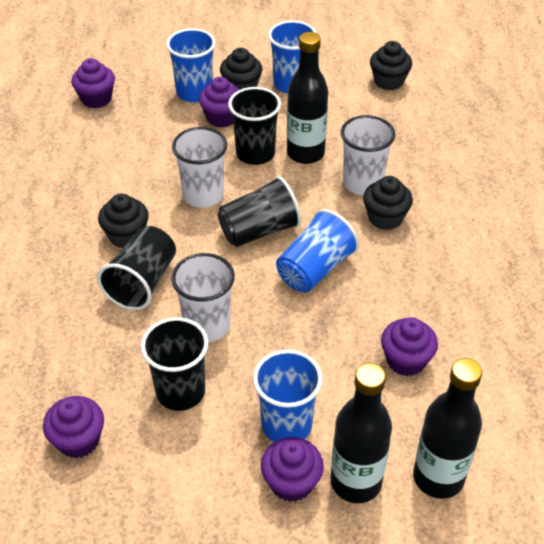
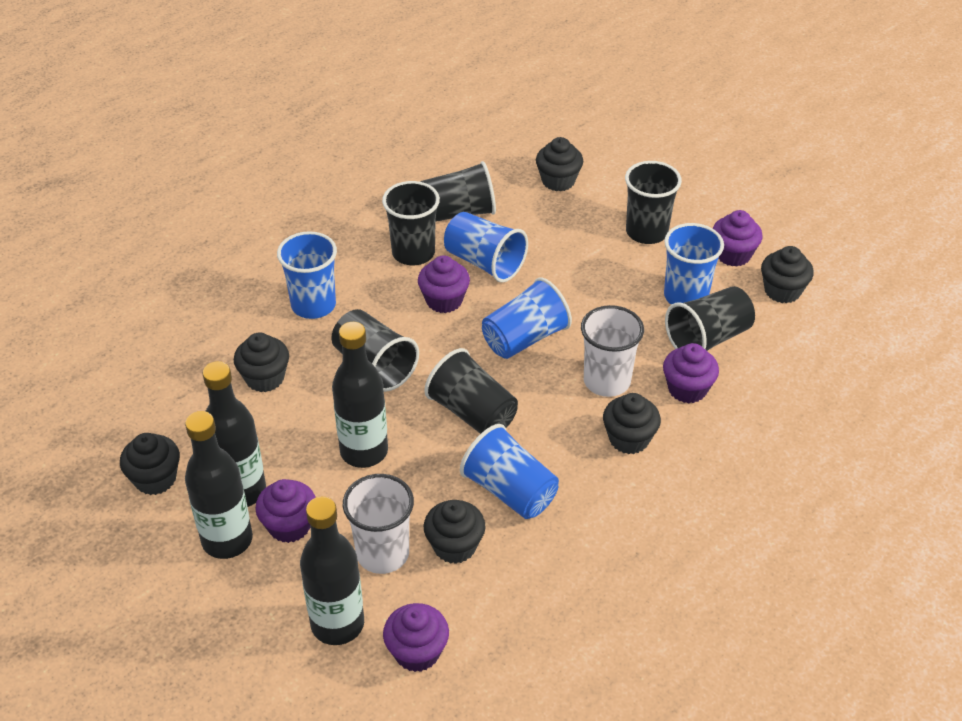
black bottle: 3 -> 4
black cup: 4 -> 6
black cupcake: 4 -> 6
blue cup: 4 -> 5
white cup: 3 -> 2

